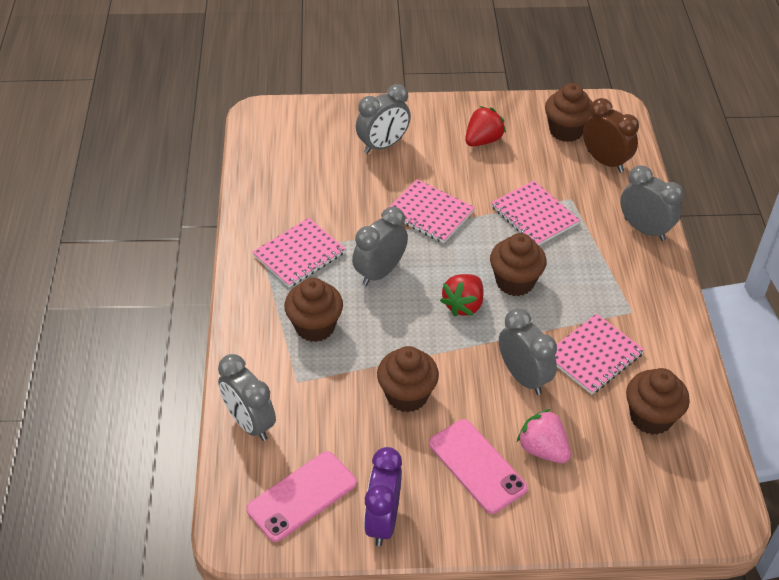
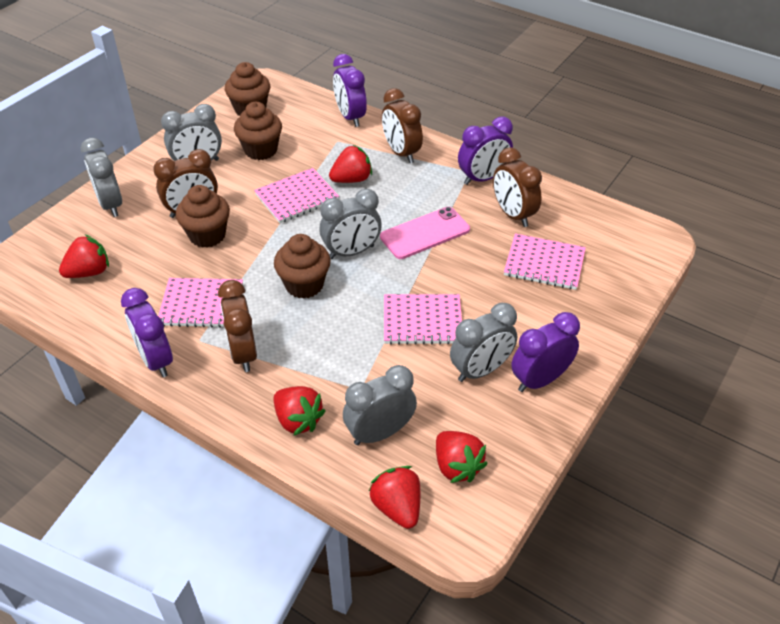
brown clock: 1 -> 4
brown cupcake: 5 -> 4
pink phone: 2 -> 1
pink strawberry: 1 -> 0
purple clock: 1 -> 4
red strawberry: 2 -> 5

